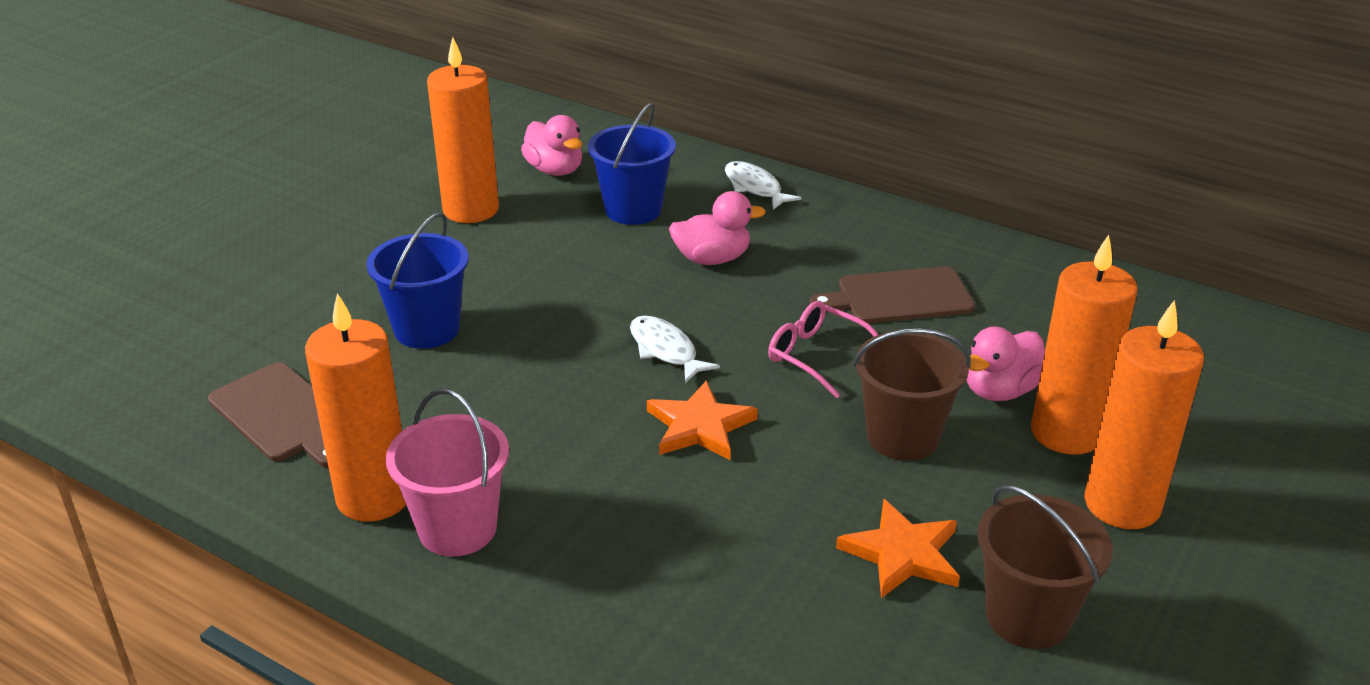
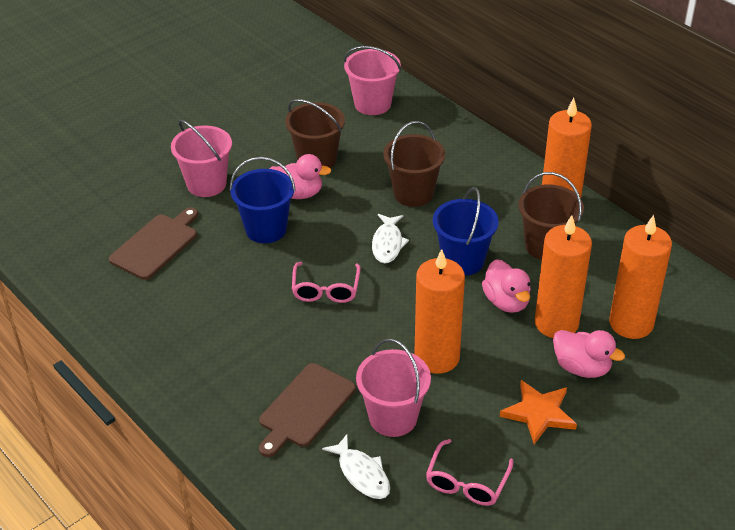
brown bucket: 2 -> 3
orange star: 2 -> 1
pink bucket: 1 -> 3
pink glasses: 1 -> 2

